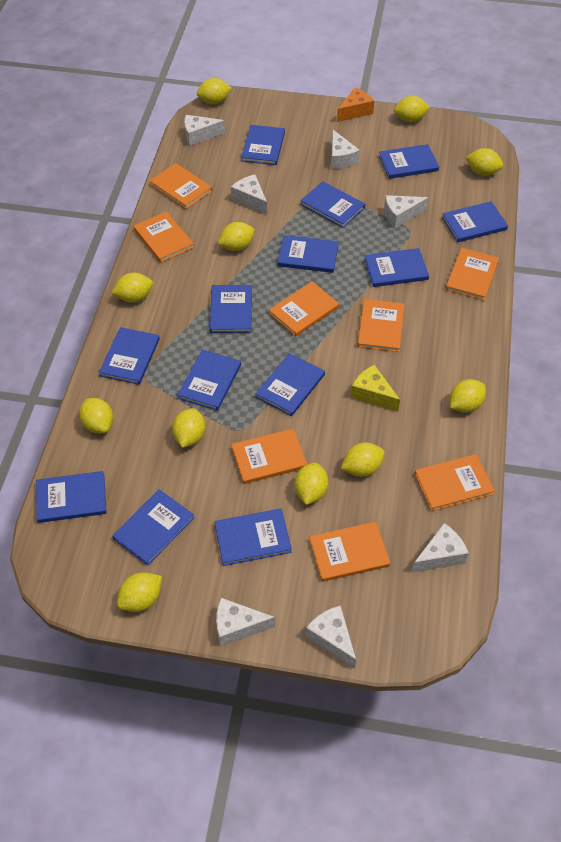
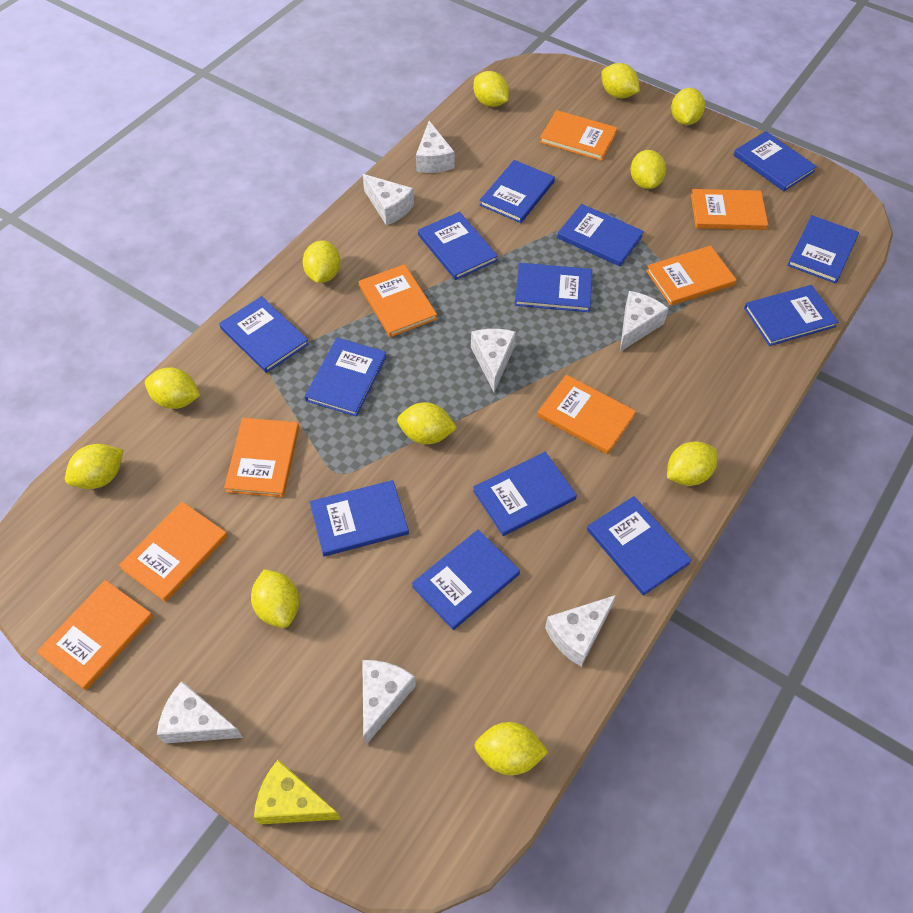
orange cheese: 1 -> 0

